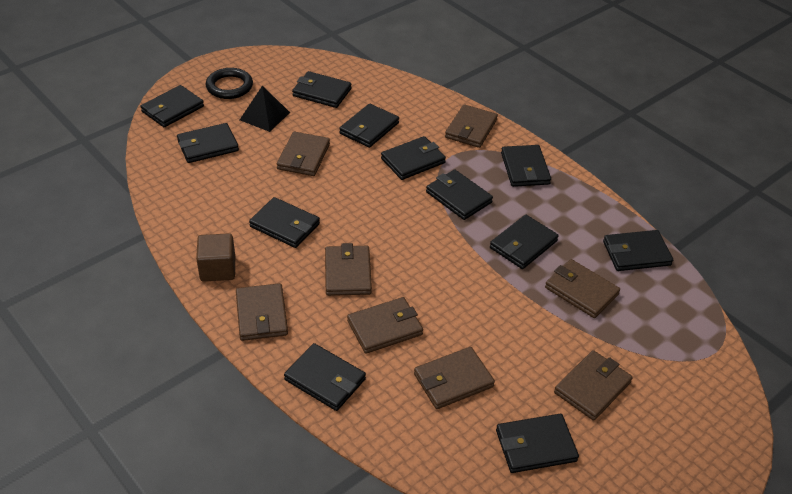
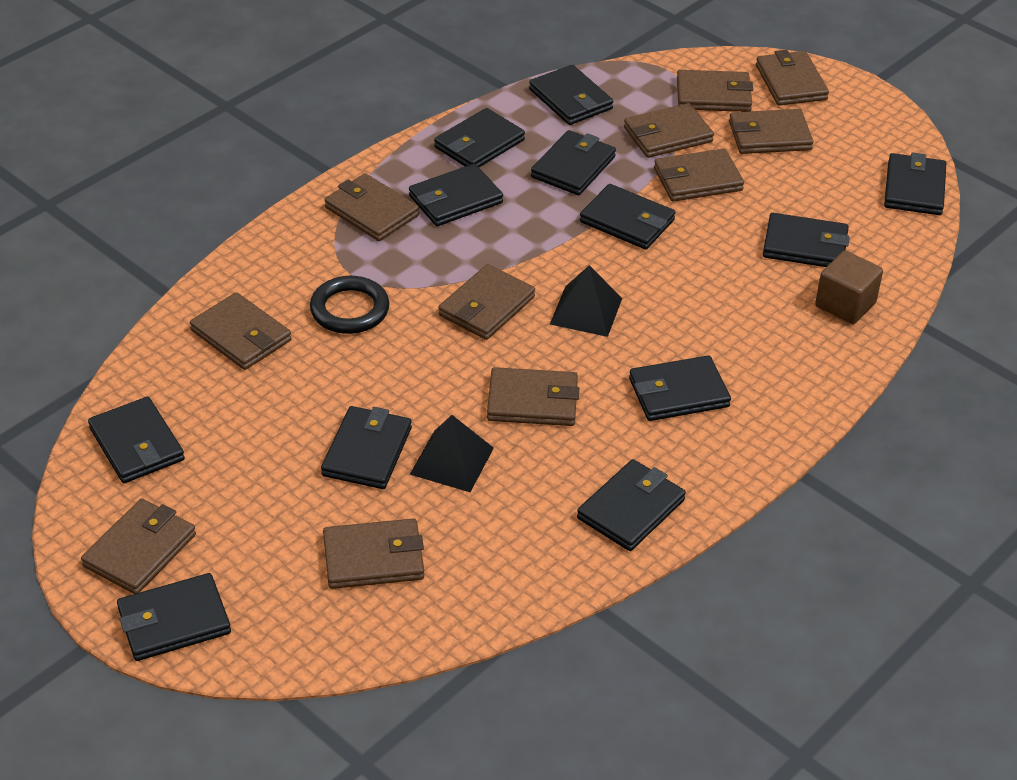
black pyramid: 1 -> 2
brown wallet: 8 -> 11

